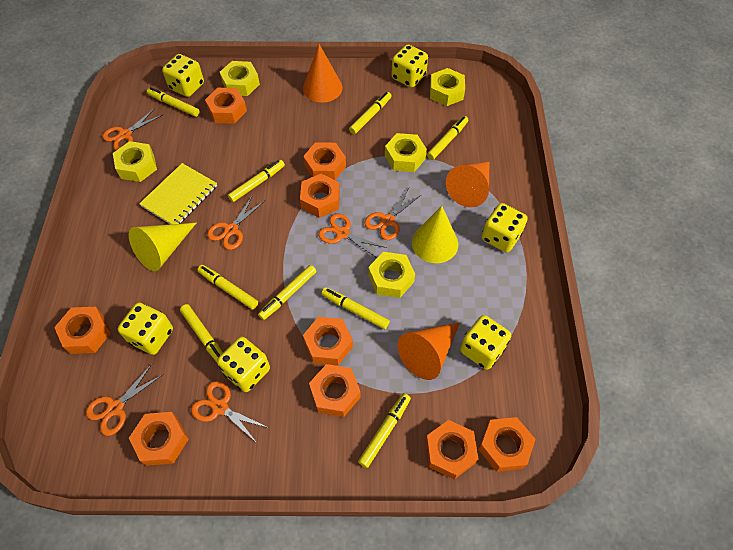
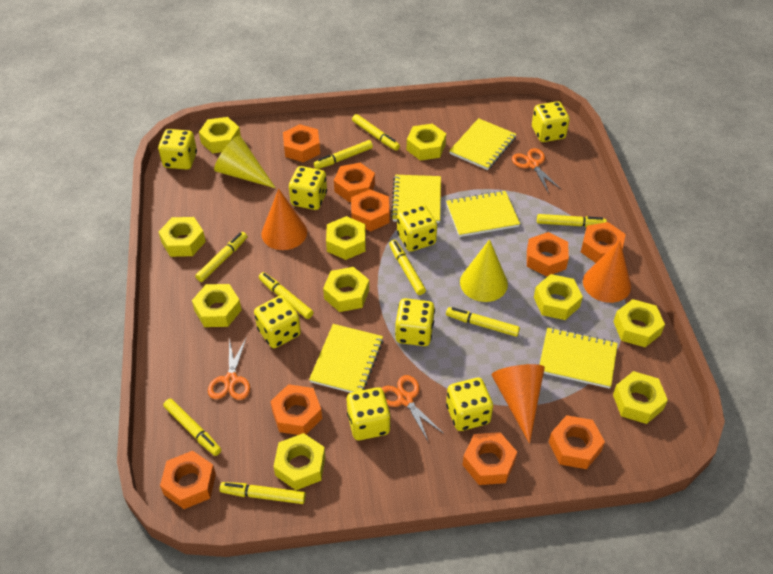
orange scissors: 6 -> 3
yellow dice: 6 -> 8
yellow notebook: 1 -> 5
yellow nut: 5 -> 10

